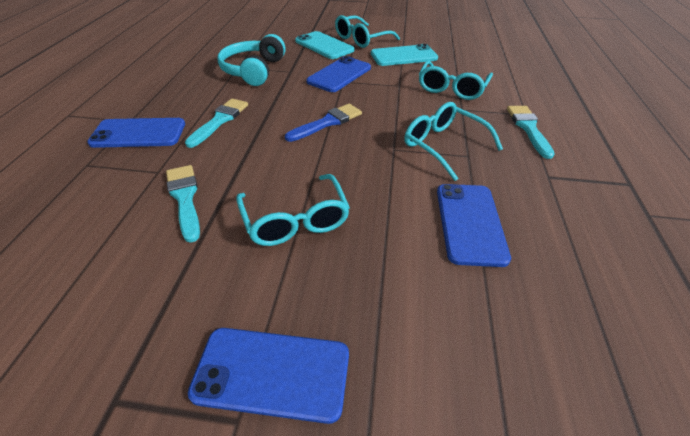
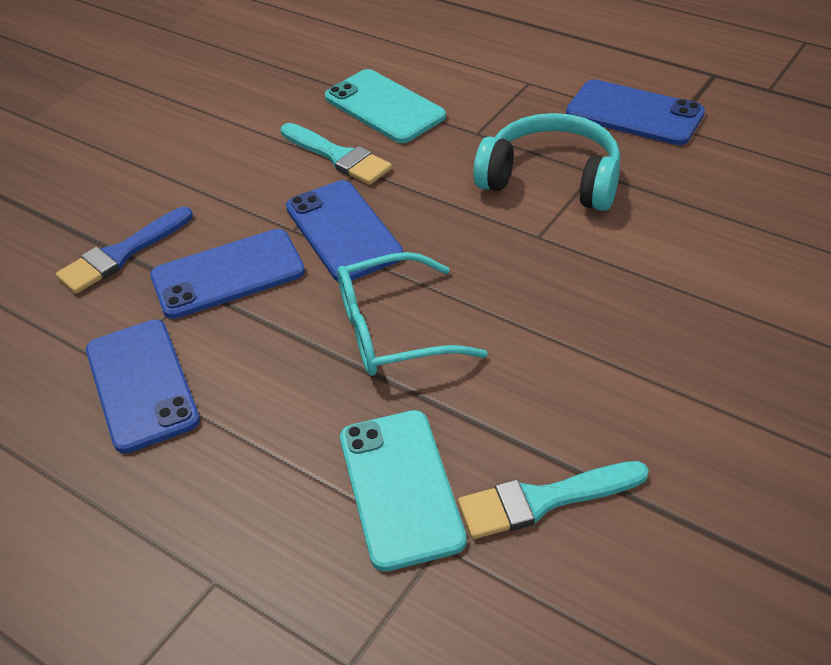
turquoise brush: 3 -> 2
turquoise glasses: 4 -> 1

